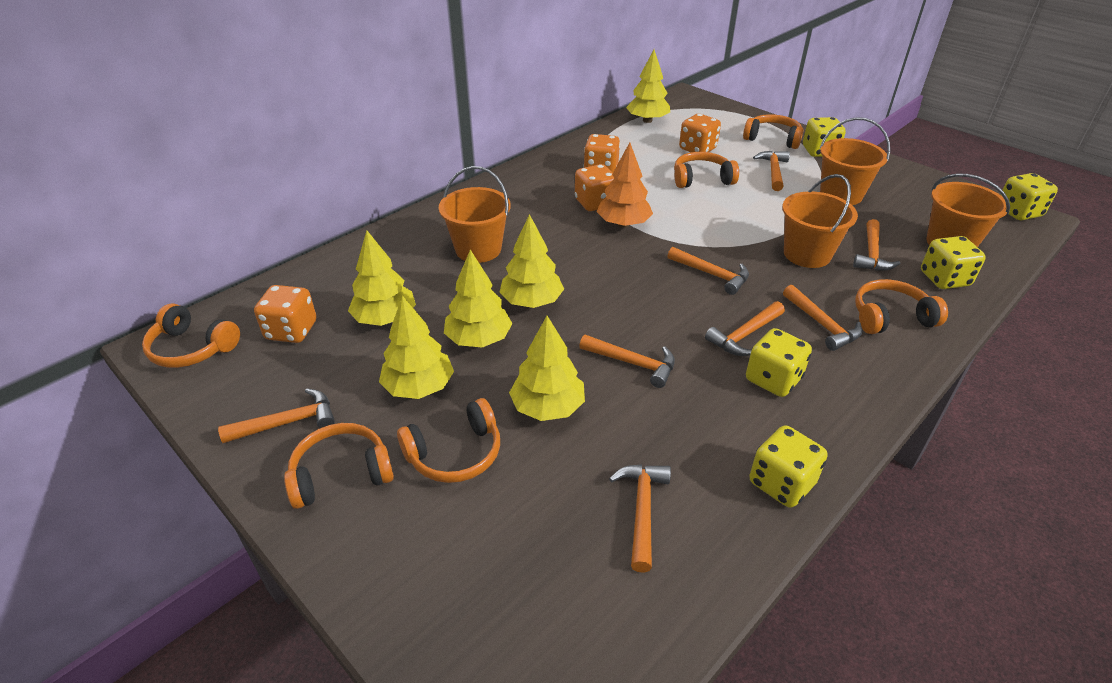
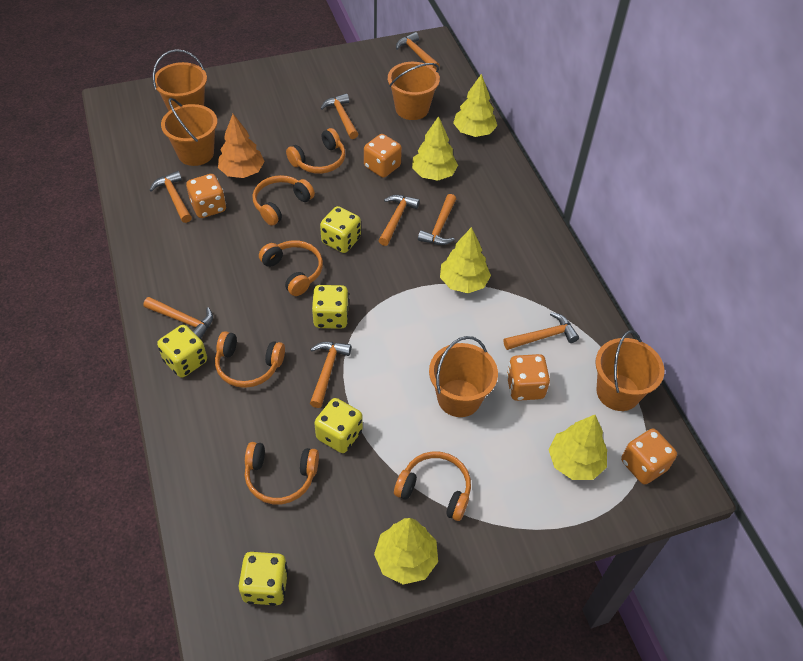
orange bucket: 4 -> 5
yellow tree: 6 -> 5

